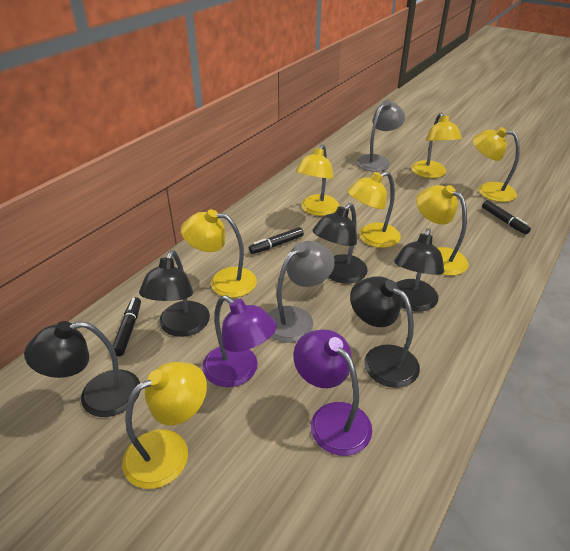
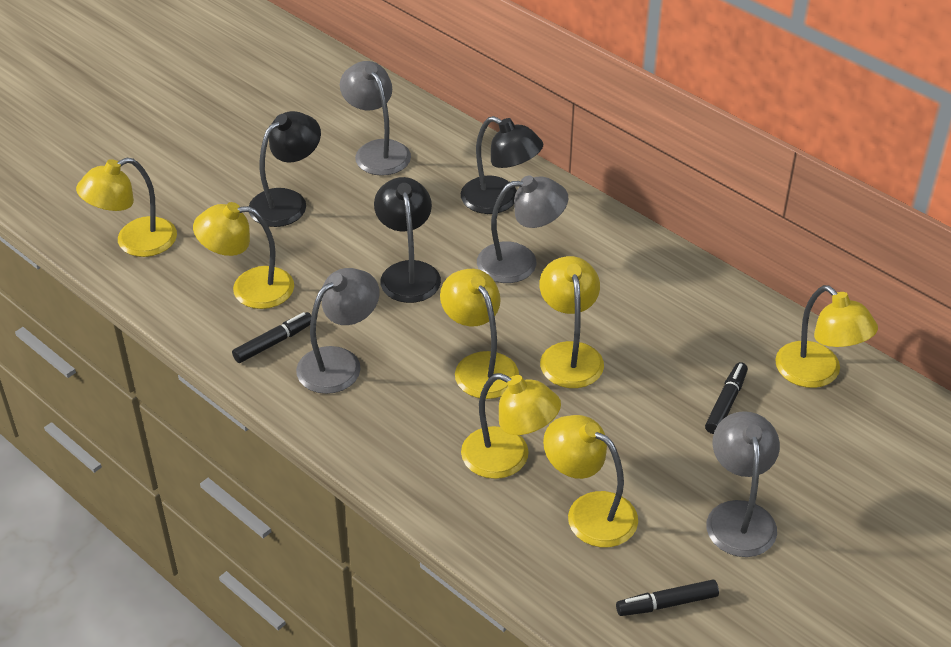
black lamp: 5 -> 3
grey lamp: 2 -> 4
purple lamp: 2 -> 0

